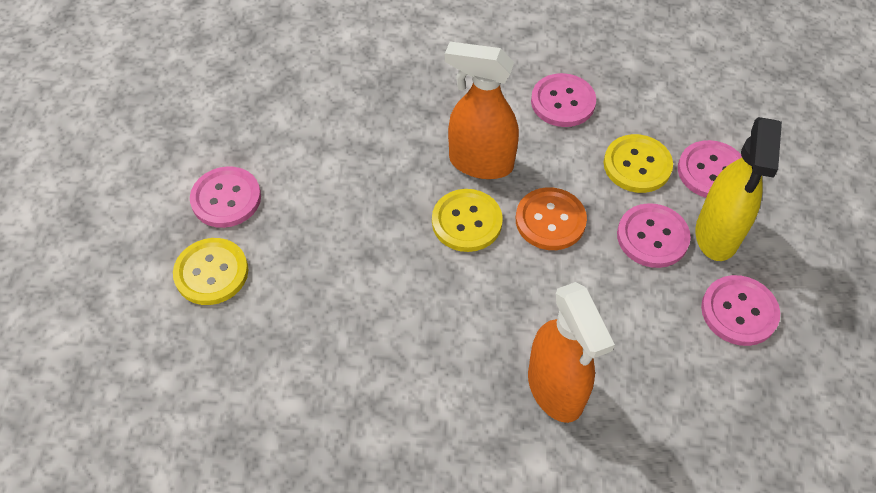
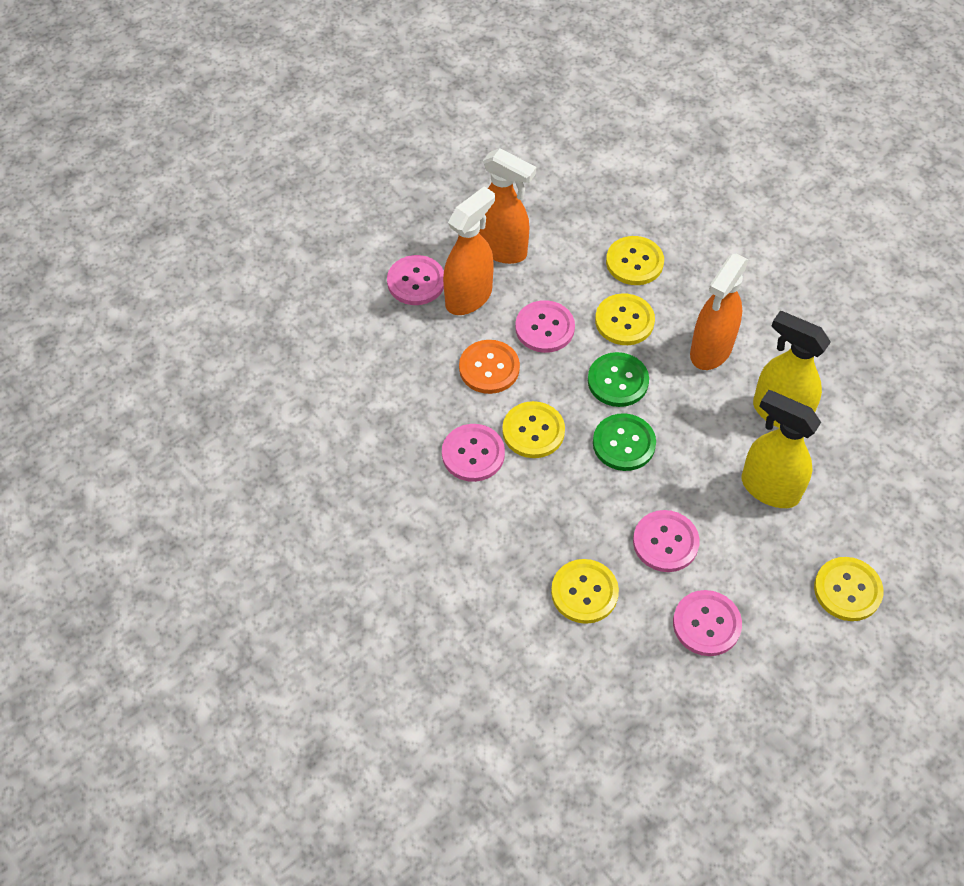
green button: 0 -> 2
orange spray bottle: 2 -> 3
yellow button: 3 -> 5
yellow spray bottle: 1 -> 2

